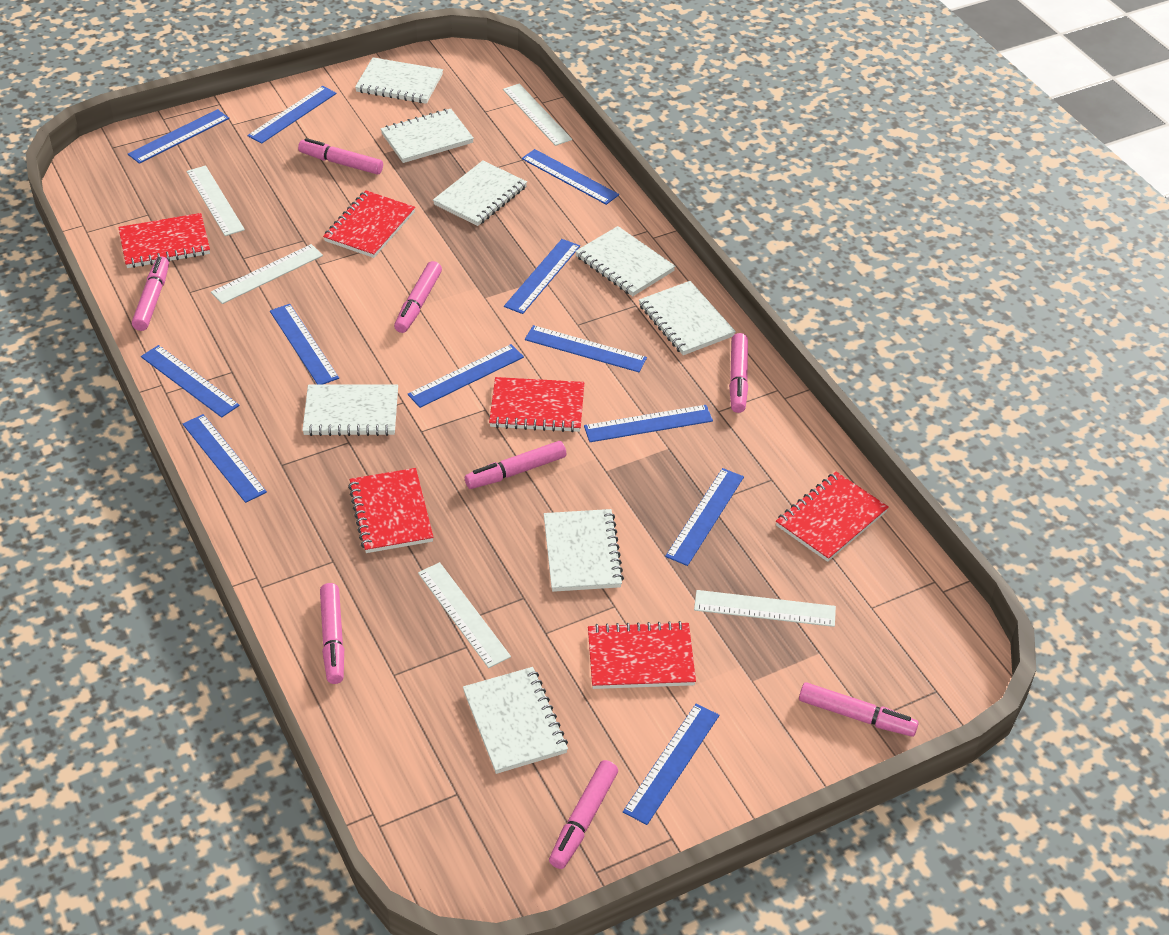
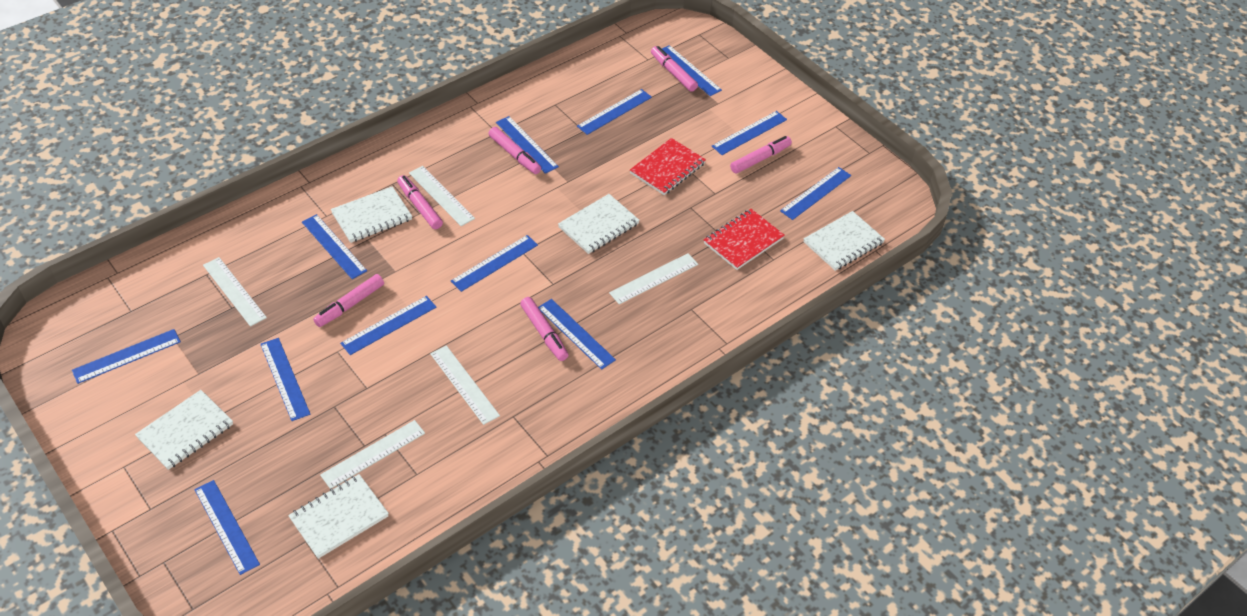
pink marker: 8 -> 6
red notebook: 6 -> 2
white notebook: 8 -> 5

